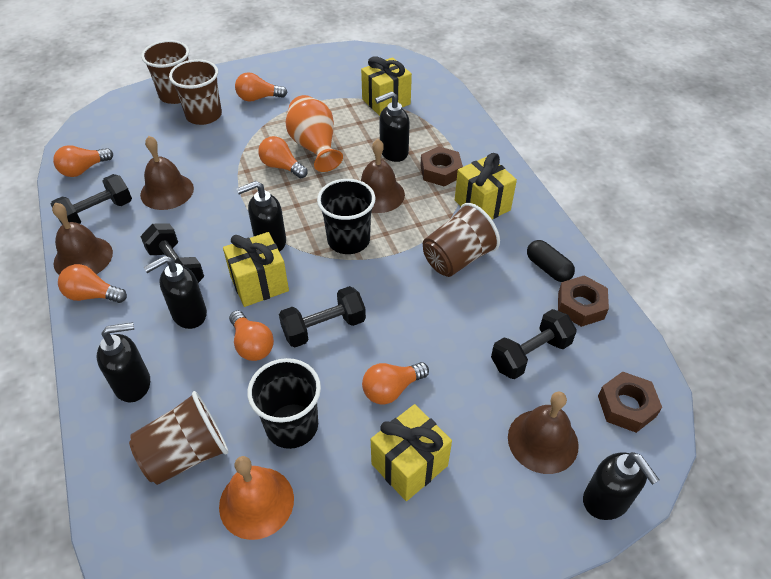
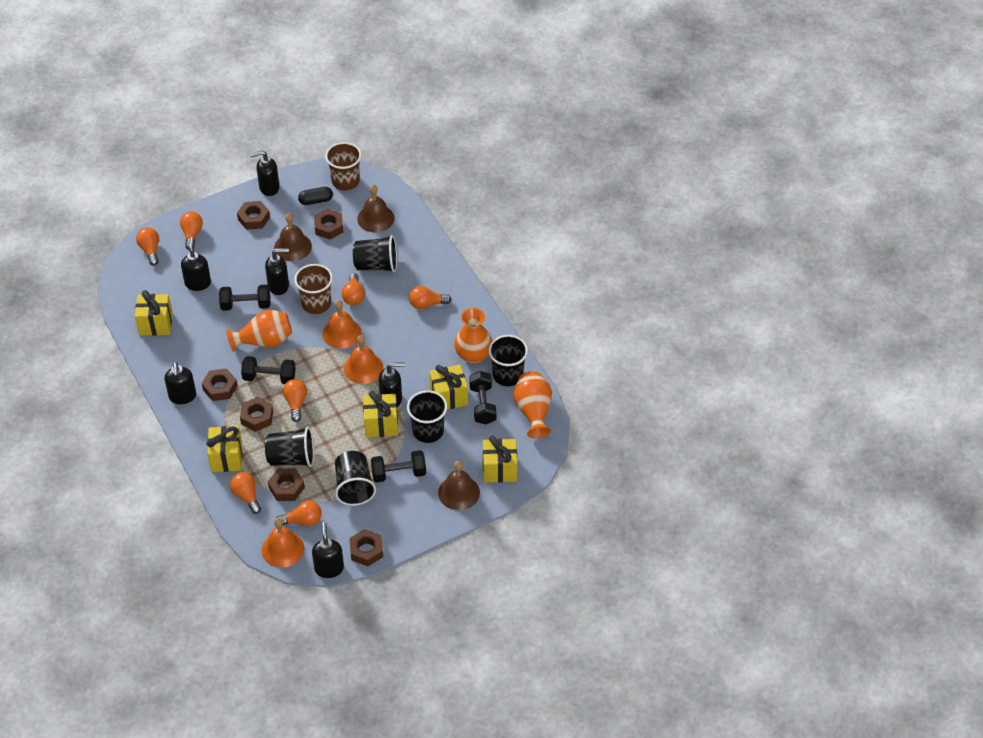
black cup: 2 -> 5
black soap dispenser: 5 -> 6
brown bell: 4 -> 3
brown cup: 4 -> 2
brown nut: 3 -> 6
orange bell: 1 -> 3
orange light bulb: 6 -> 7
orange vase: 1 -> 3
yellow gift: 4 -> 5

